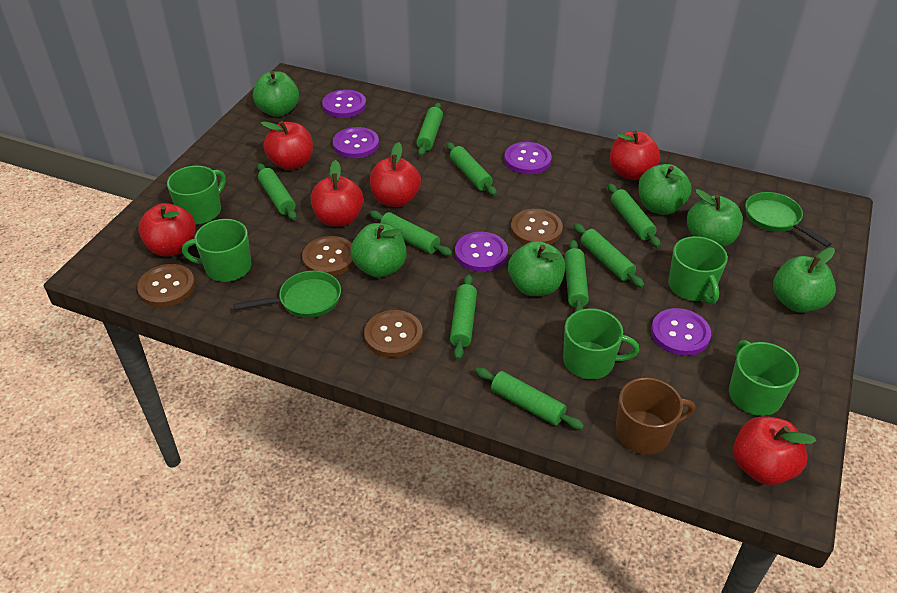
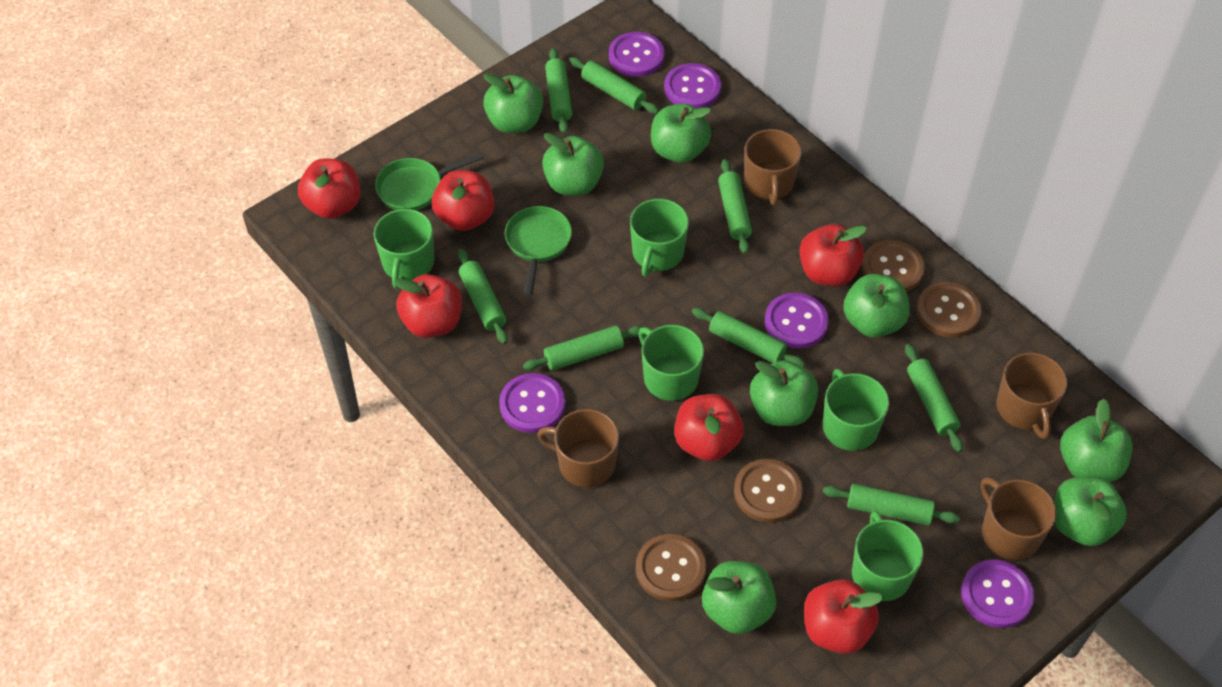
brown mug: 1 -> 4
green apple: 6 -> 8
green rolling pin: 9 -> 8

